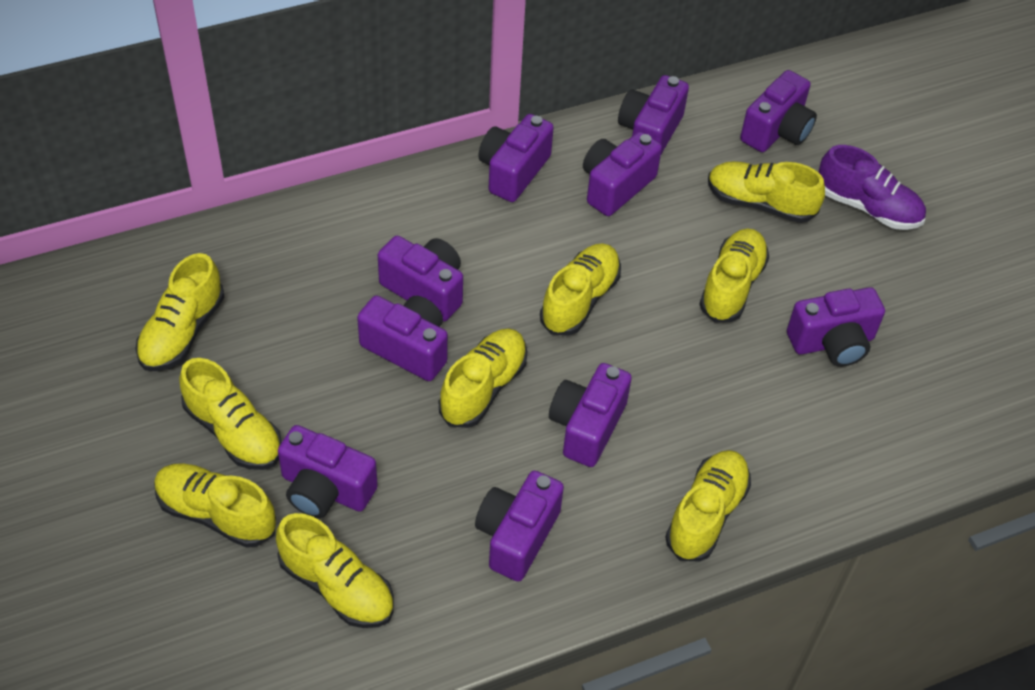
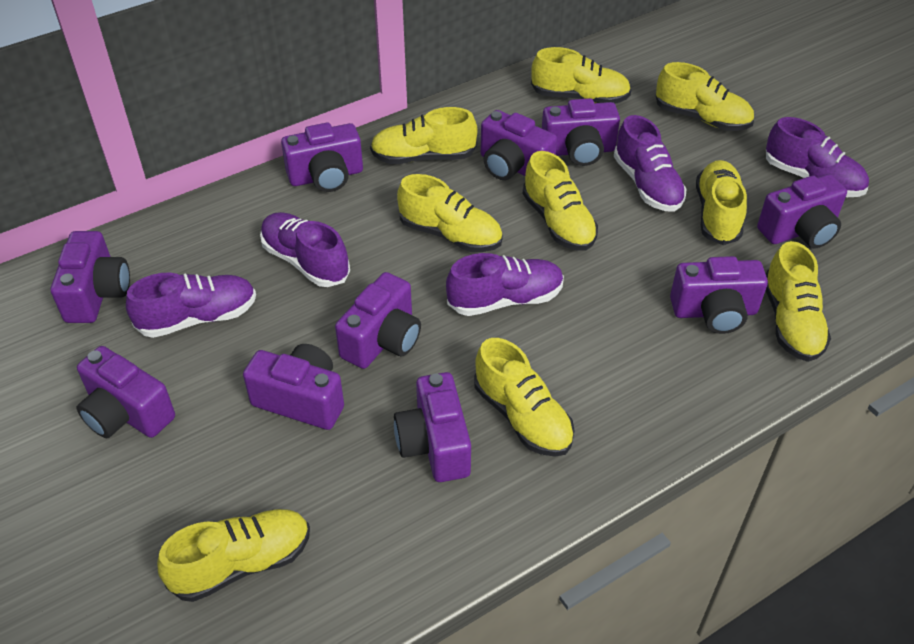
purple shoe: 1 -> 5

